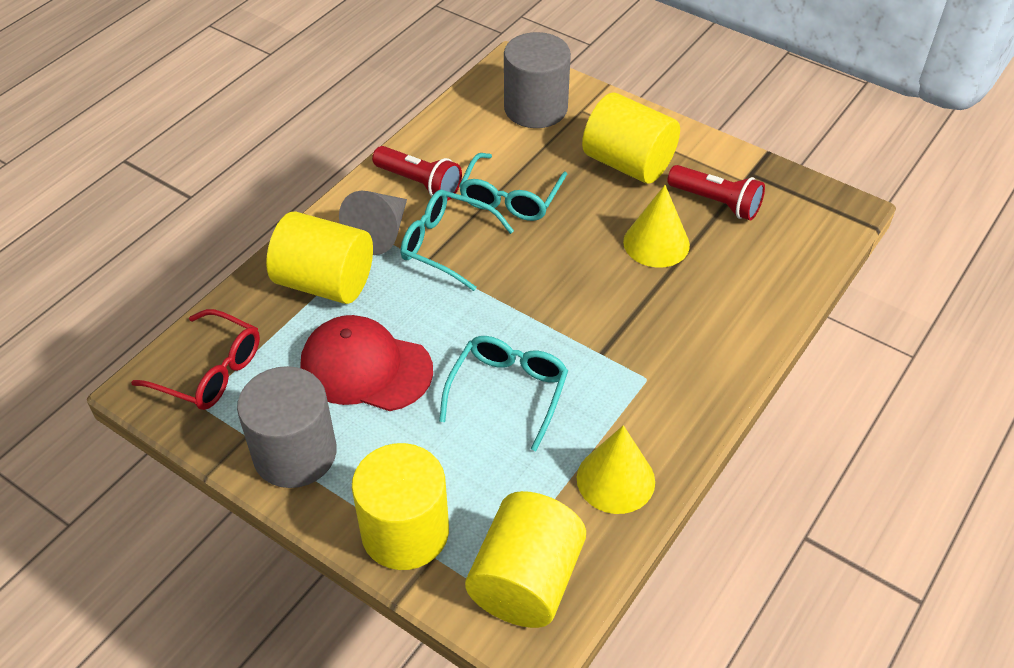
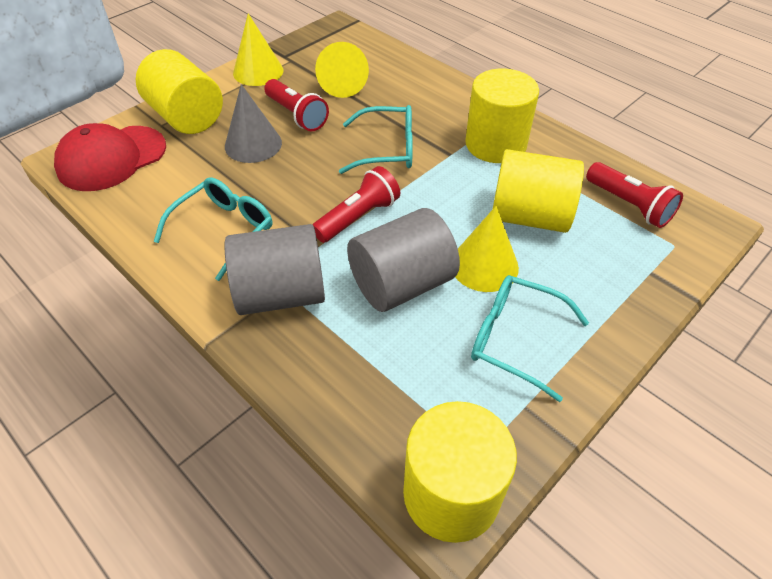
red flashlight: 2 -> 3
red glasses: 1 -> 0
yellow cone: 2 -> 3

